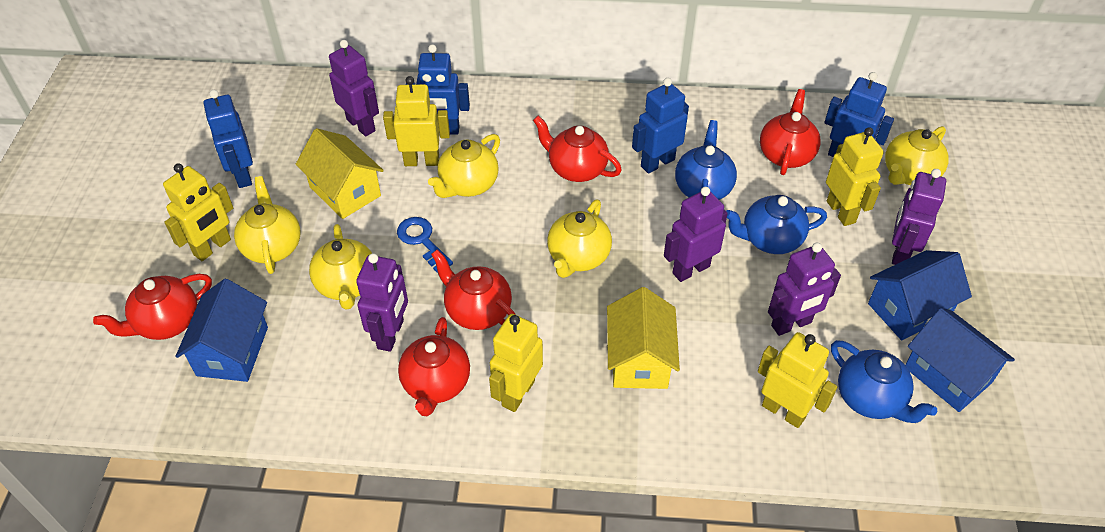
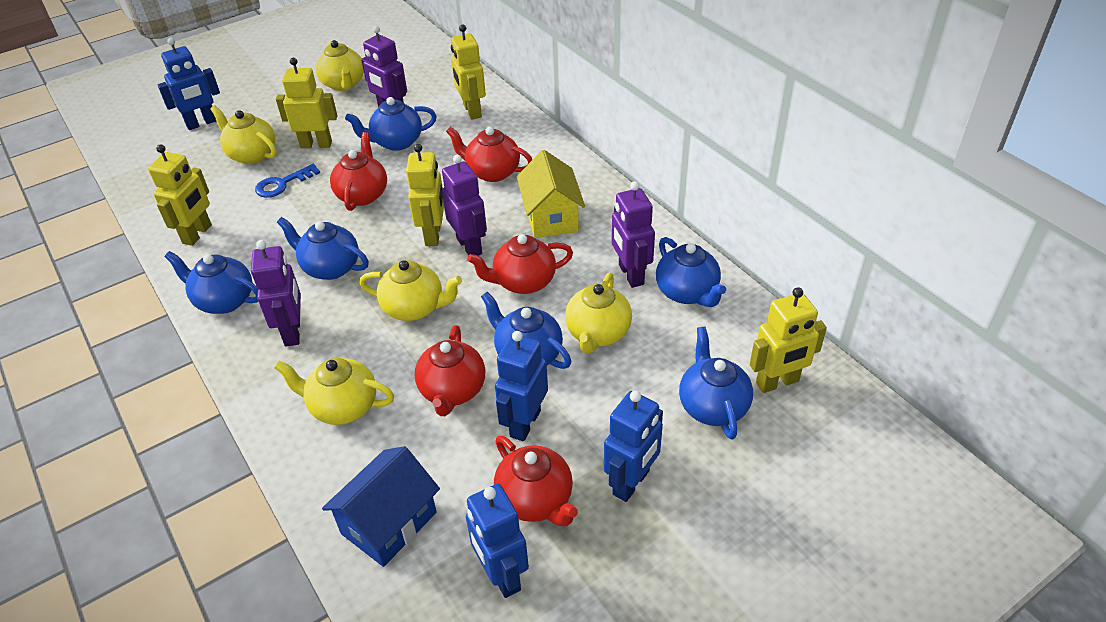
blue house: 3 -> 1
blue teapot: 3 -> 6
purple robot: 5 -> 4
yellow house: 2 -> 1

